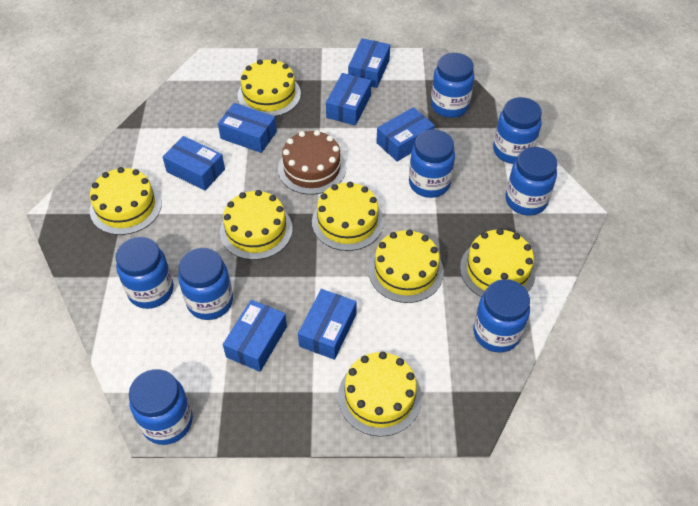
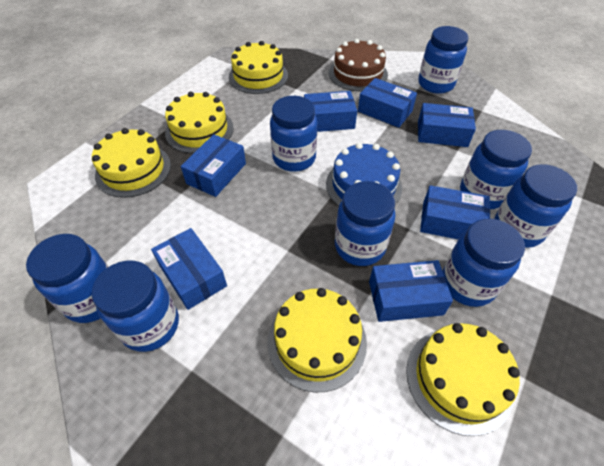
blue cake: 0 -> 1
yellow cake: 7 -> 5

